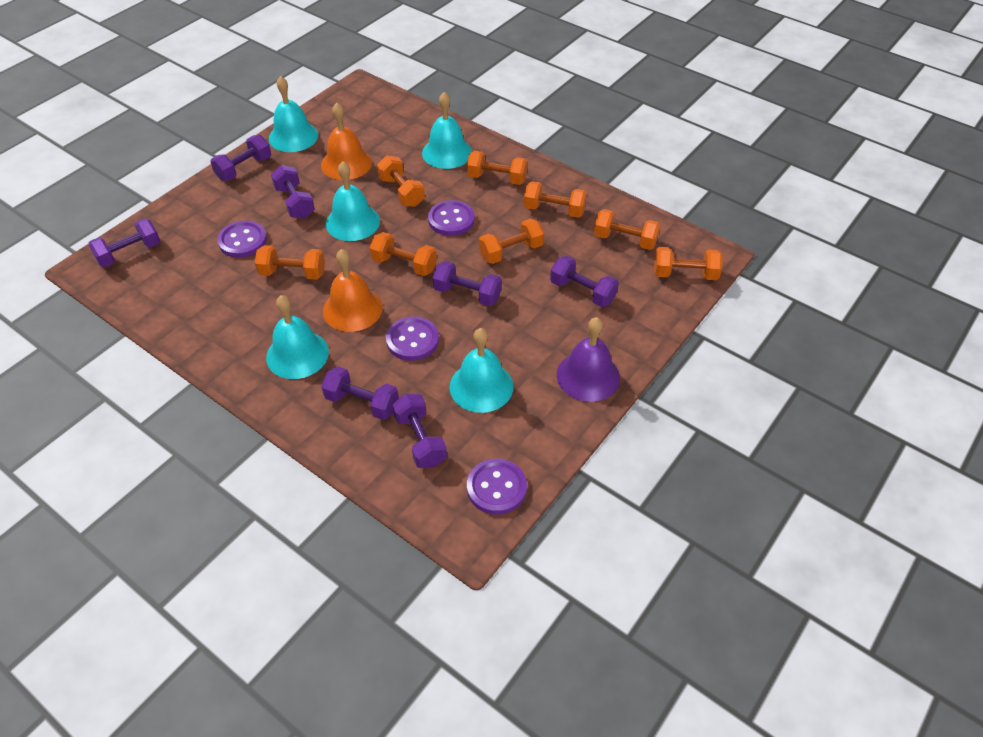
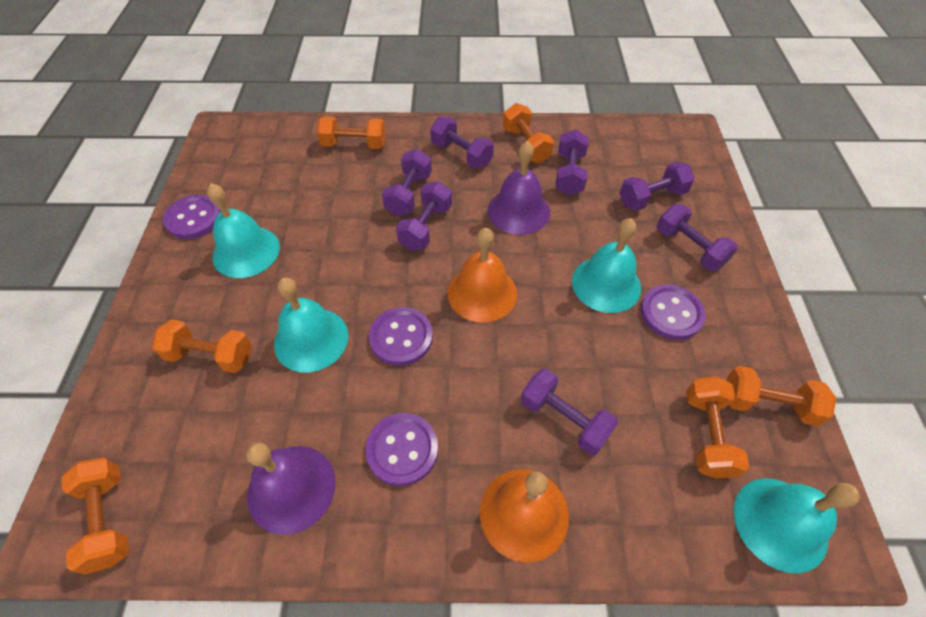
orange dumbbell: 8 -> 6
purple bell: 1 -> 2
turquoise bell: 5 -> 4

